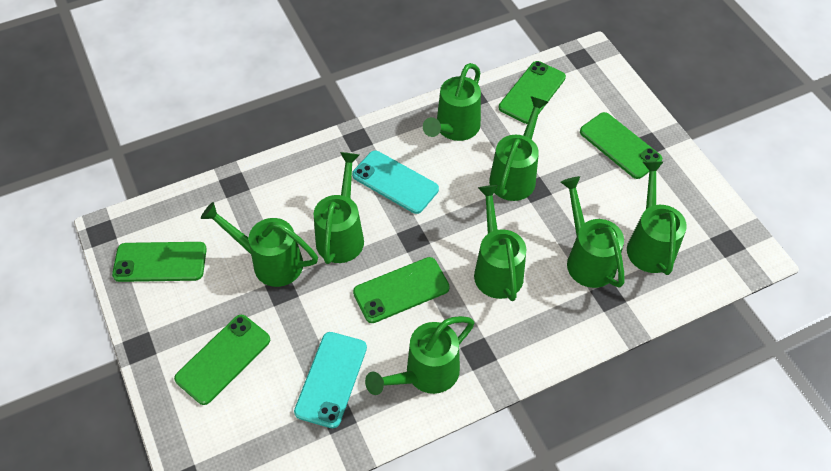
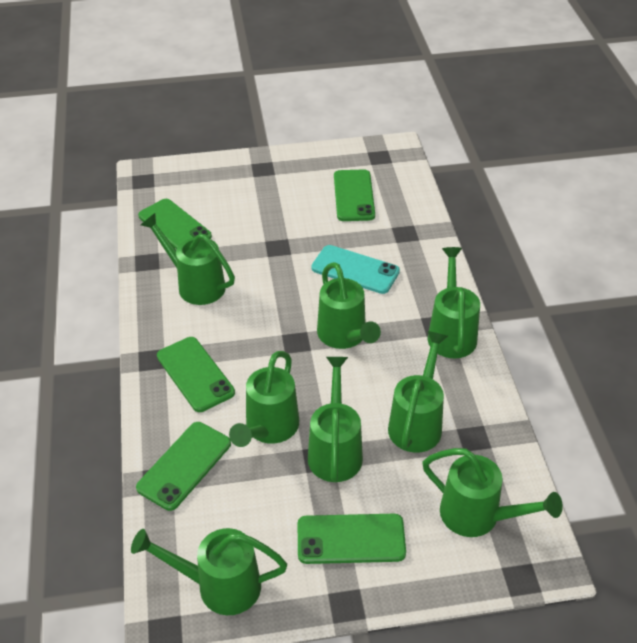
turquoise phone: 2 -> 1

